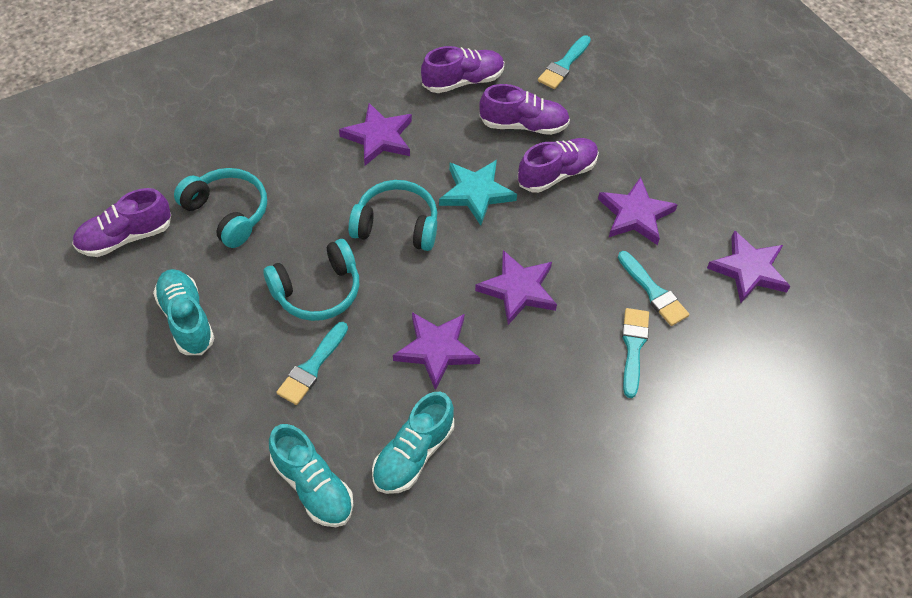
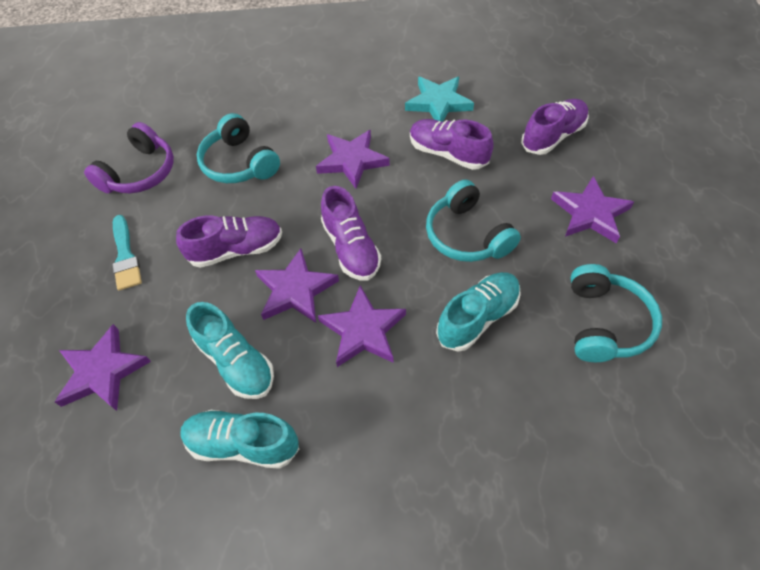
purple headphones: 0 -> 1
turquoise brush: 4 -> 1

